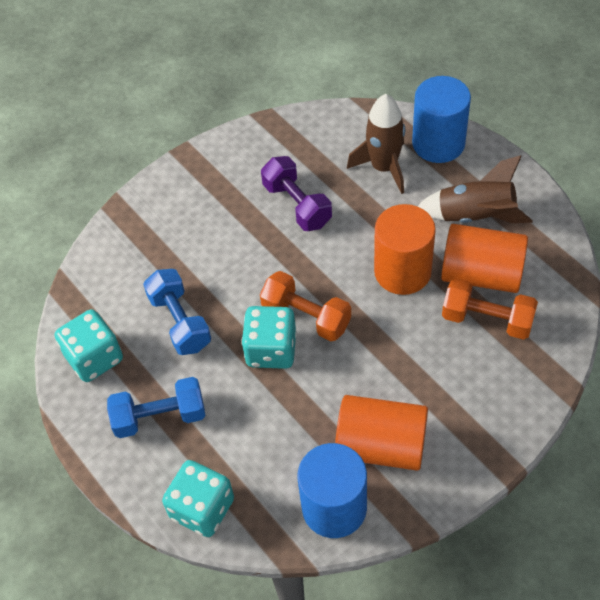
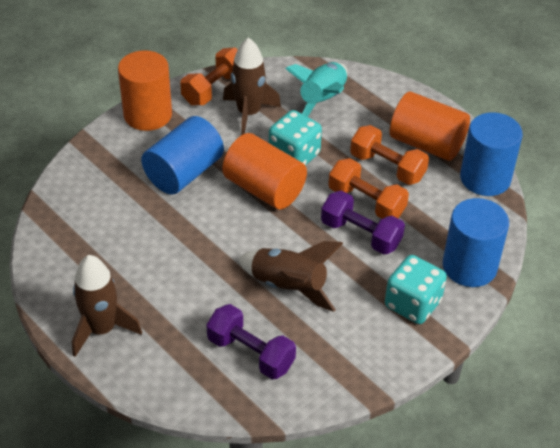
blue cylinder: 2 -> 3
blue dumbbell: 2 -> 0
brown rocket: 2 -> 3
orange dumbbell: 2 -> 3
purple dumbbell: 1 -> 2
turquoise dice: 3 -> 2
turquoise rocket: 0 -> 1

